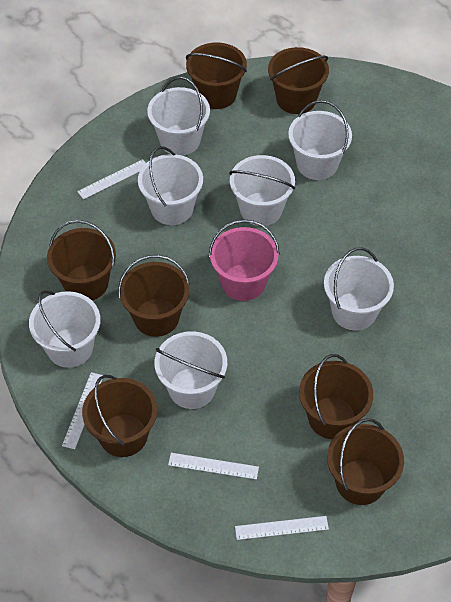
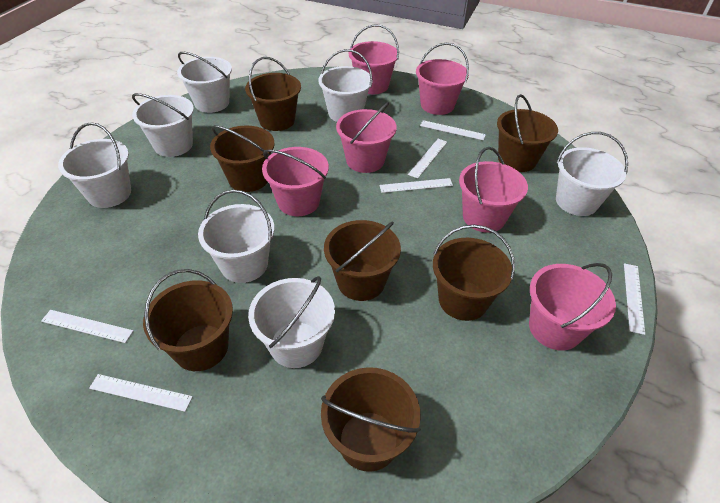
pink bucket: 1 -> 6
white ruler: 4 -> 6

